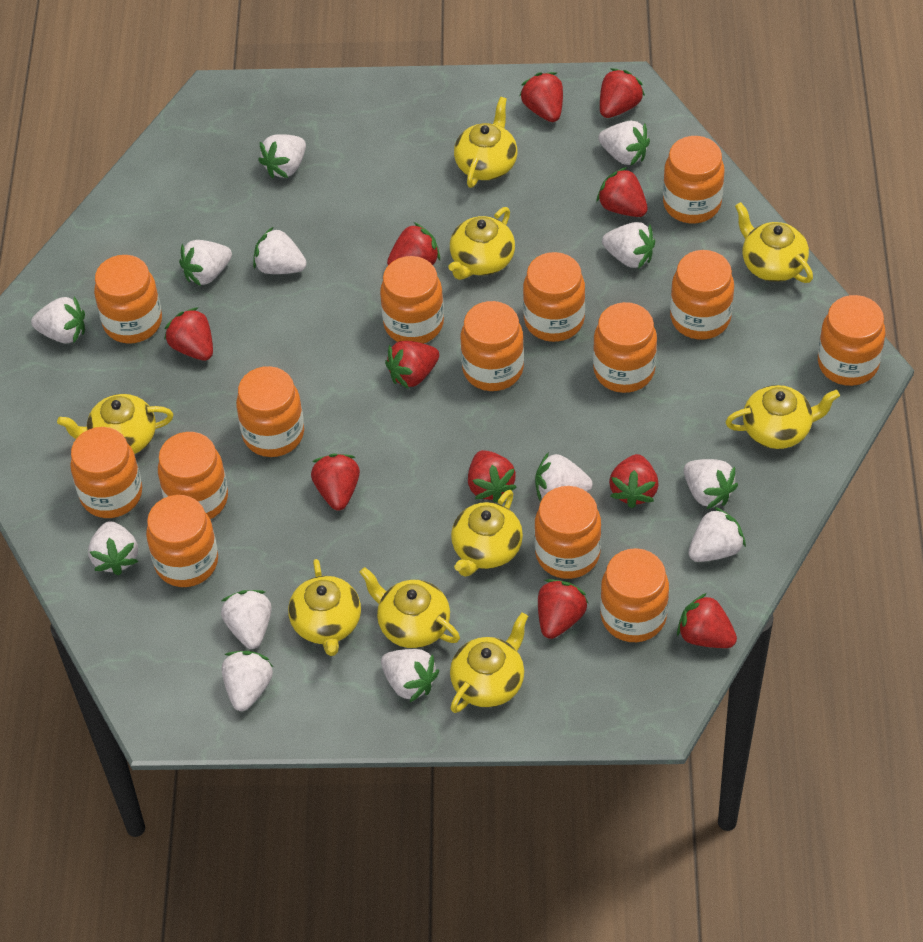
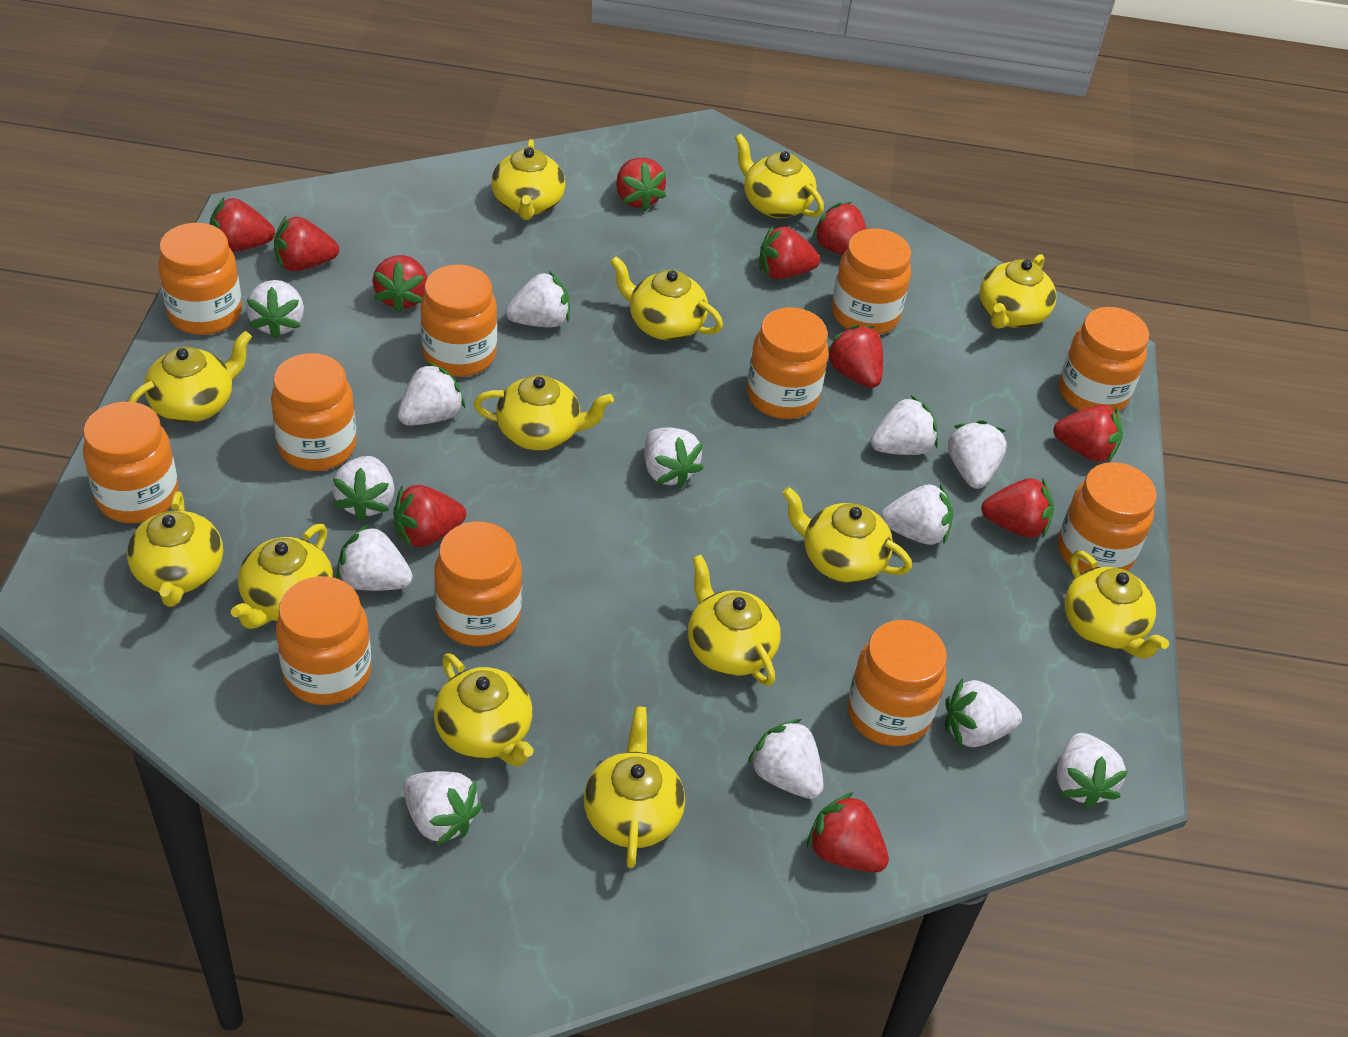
orange jar: 14 -> 11
yellow teapot: 9 -> 13

